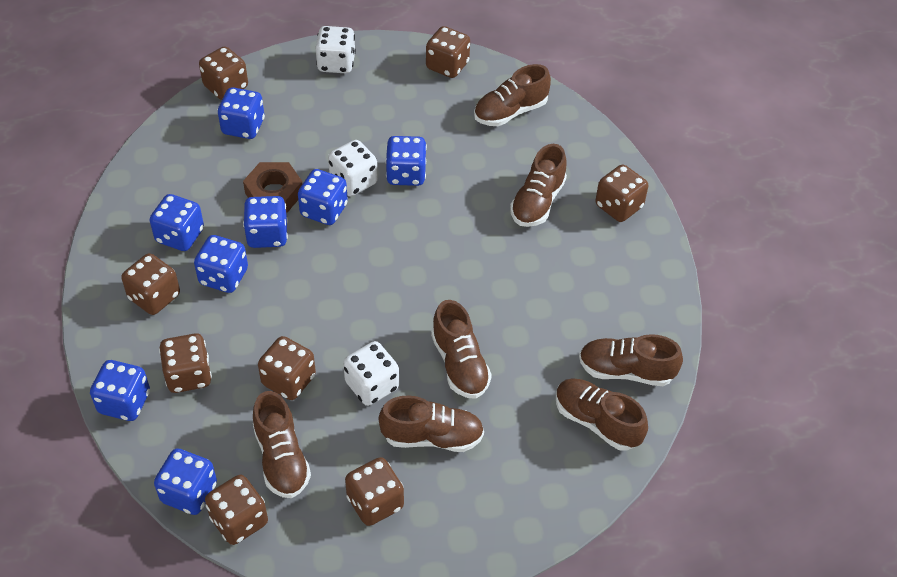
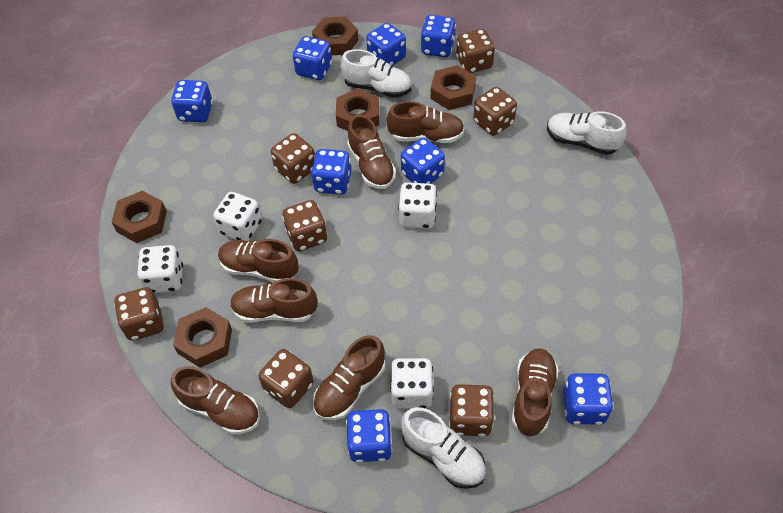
brown dice: 8 -> 7
brown nut: 1 -> 5
white dice: 3 -> 4
white shoe: 0 -> 3

